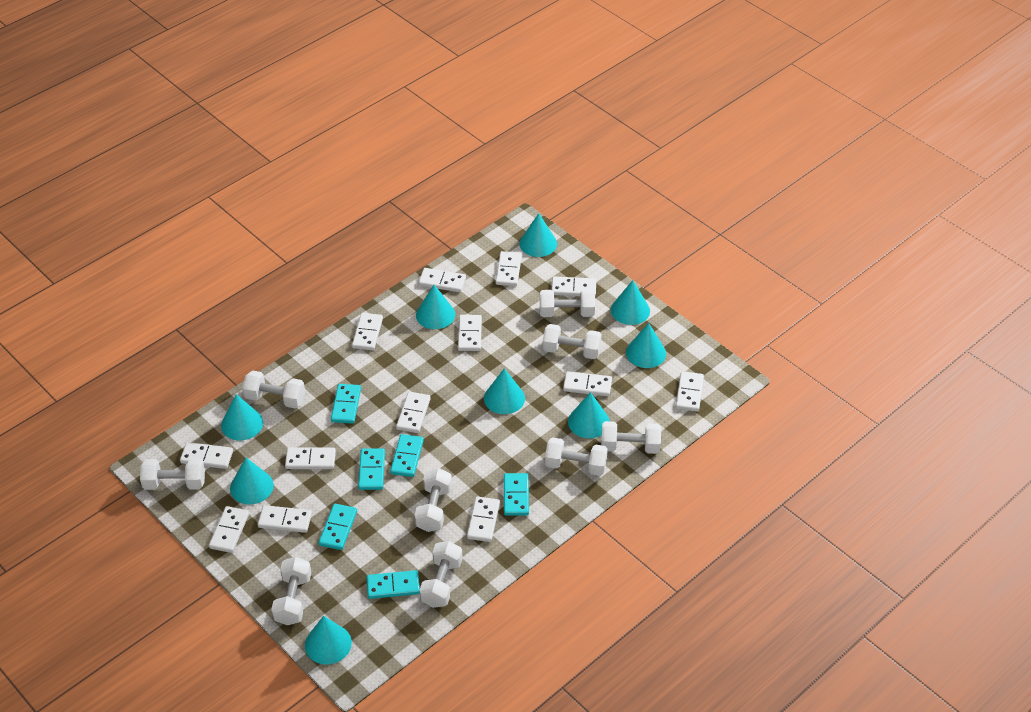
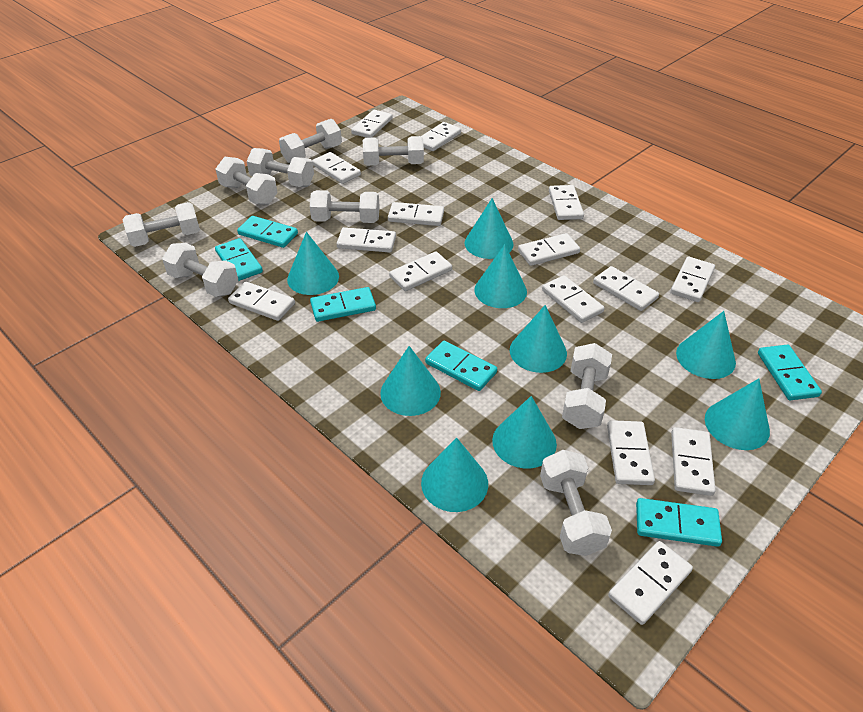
white domino: 13 -> 15

